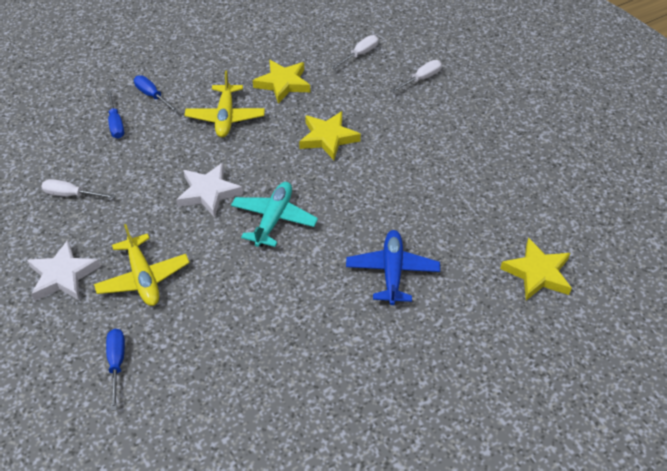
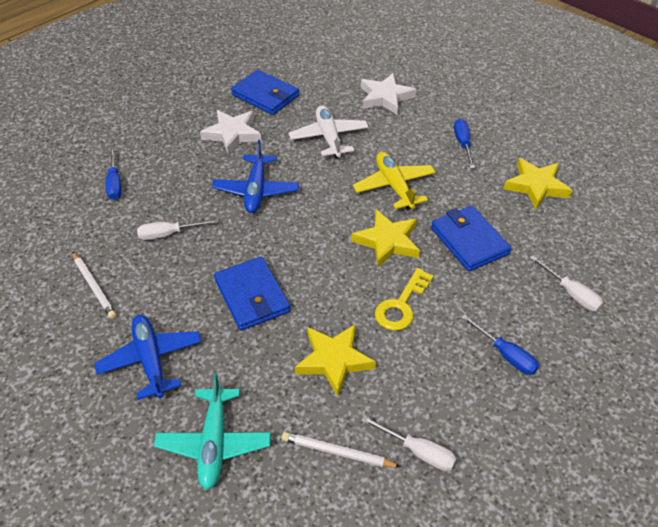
blue plane: 1 -> 2
blue wallet: 0 -> 3
white pencil: 0 -> 2
white plane: 0 -> 1
yellow key: 0 -> 1
yellow plane: 2 -> 1

